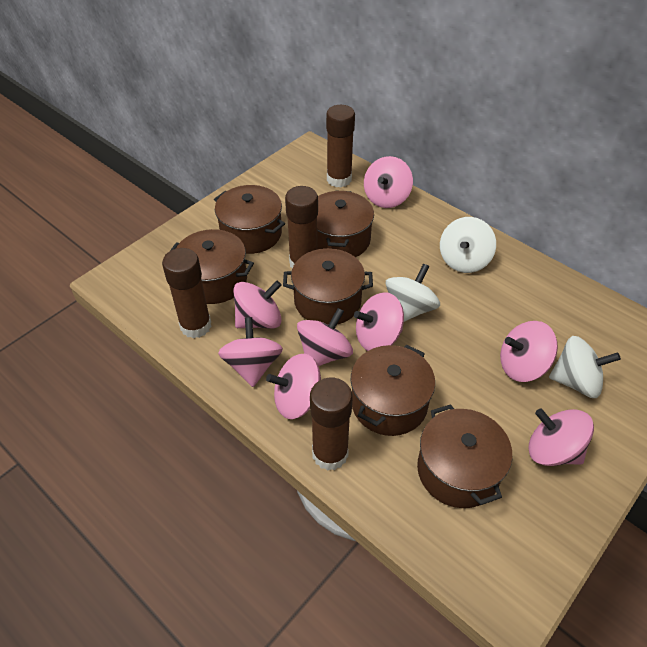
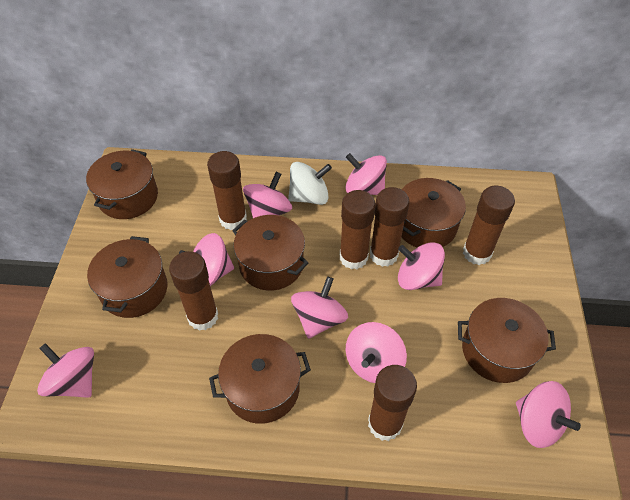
brown glue stick: 4 -> 6
white spinning top: 3 -> 1

